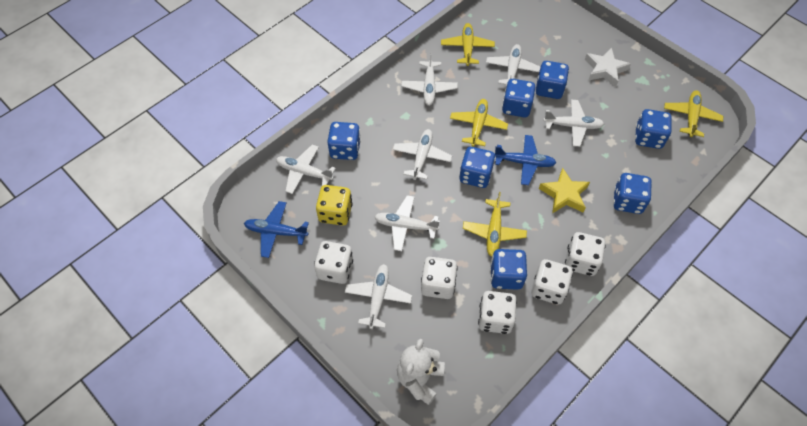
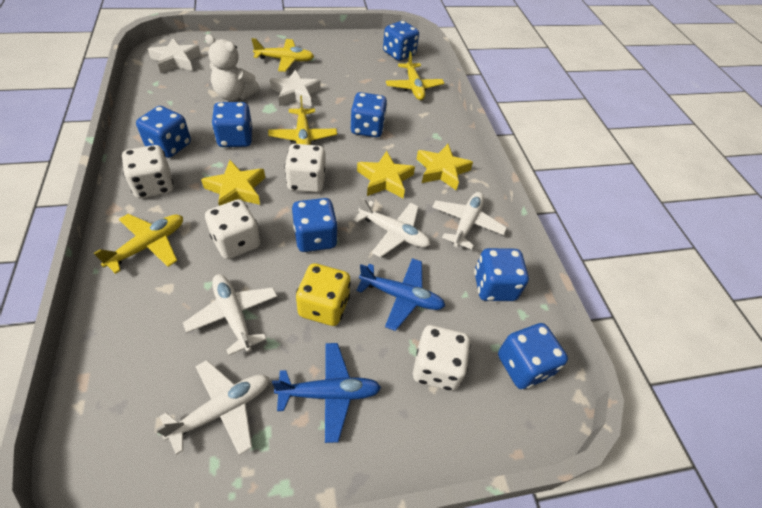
white dice: 5 -> 4
white plane: 7 -> 4
white star: 1 -> 2
yellow star: 1 -> 3

